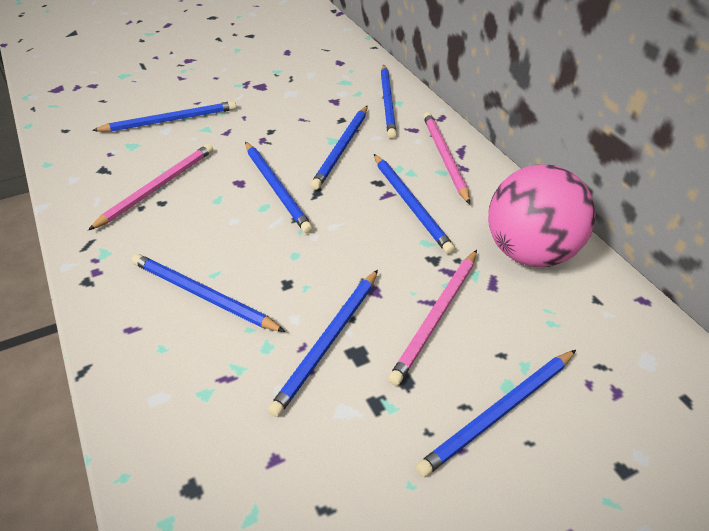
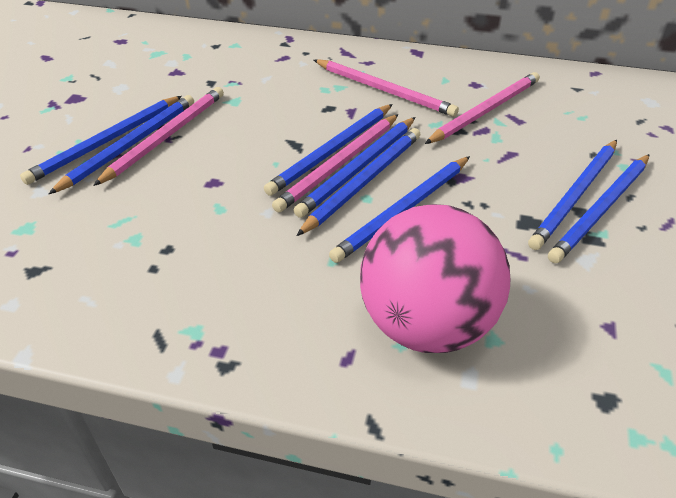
pink pencil: 3 -> 4

